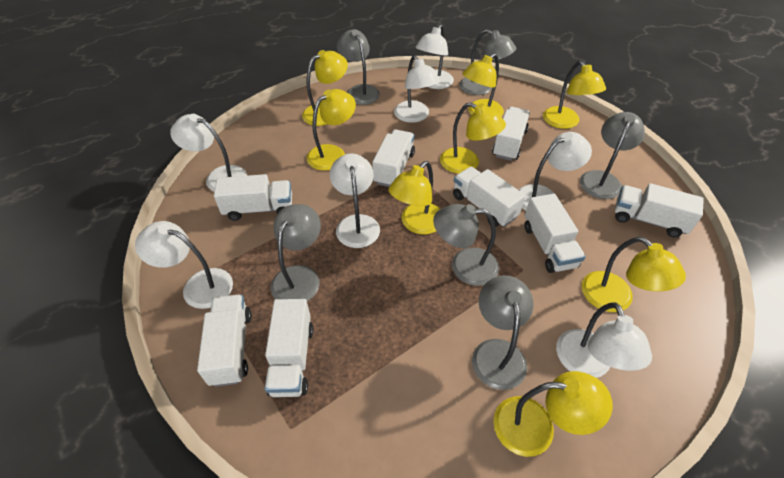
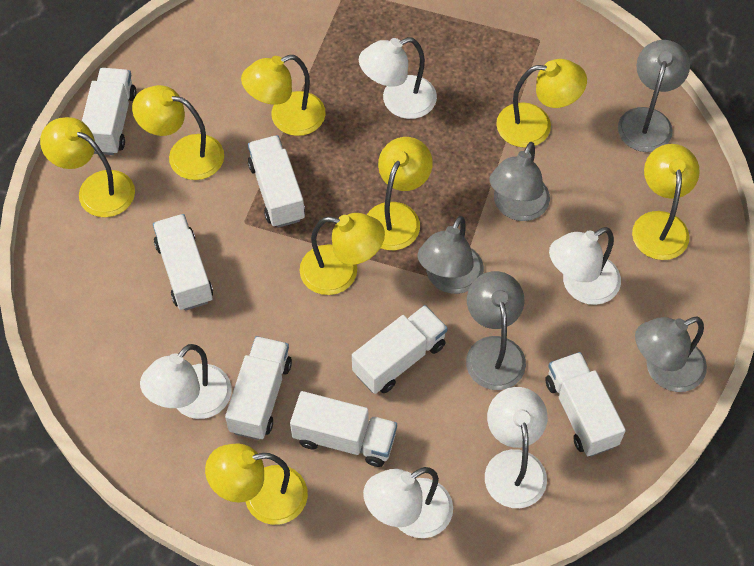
grey lamp: 6 -> 5
white lamp: 7 -> 5
white truck: 8 -> 7

